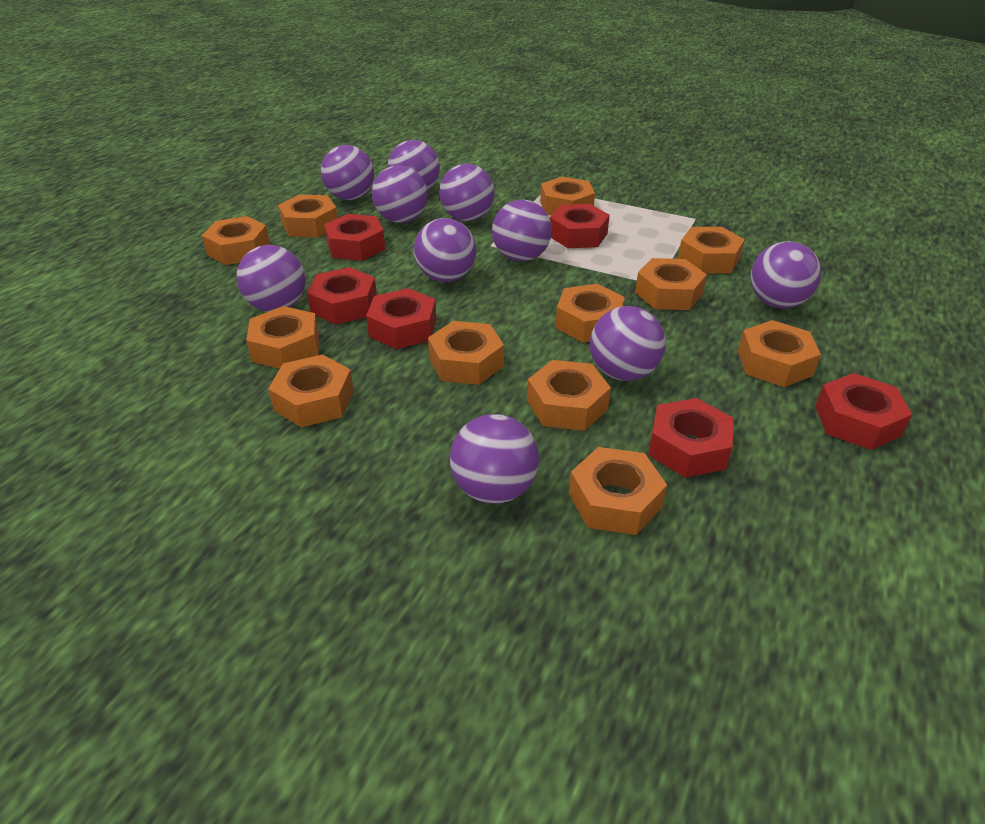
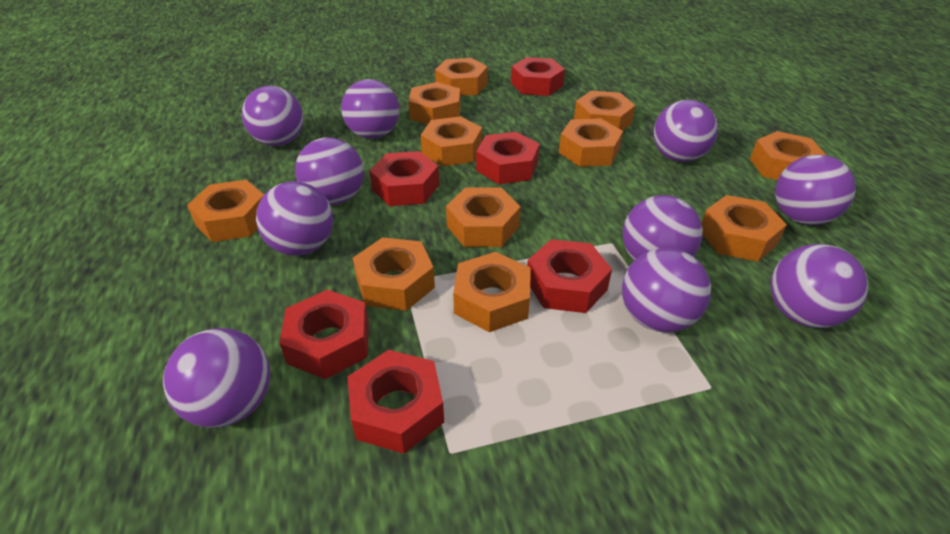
orange nut: 12 -> 11

